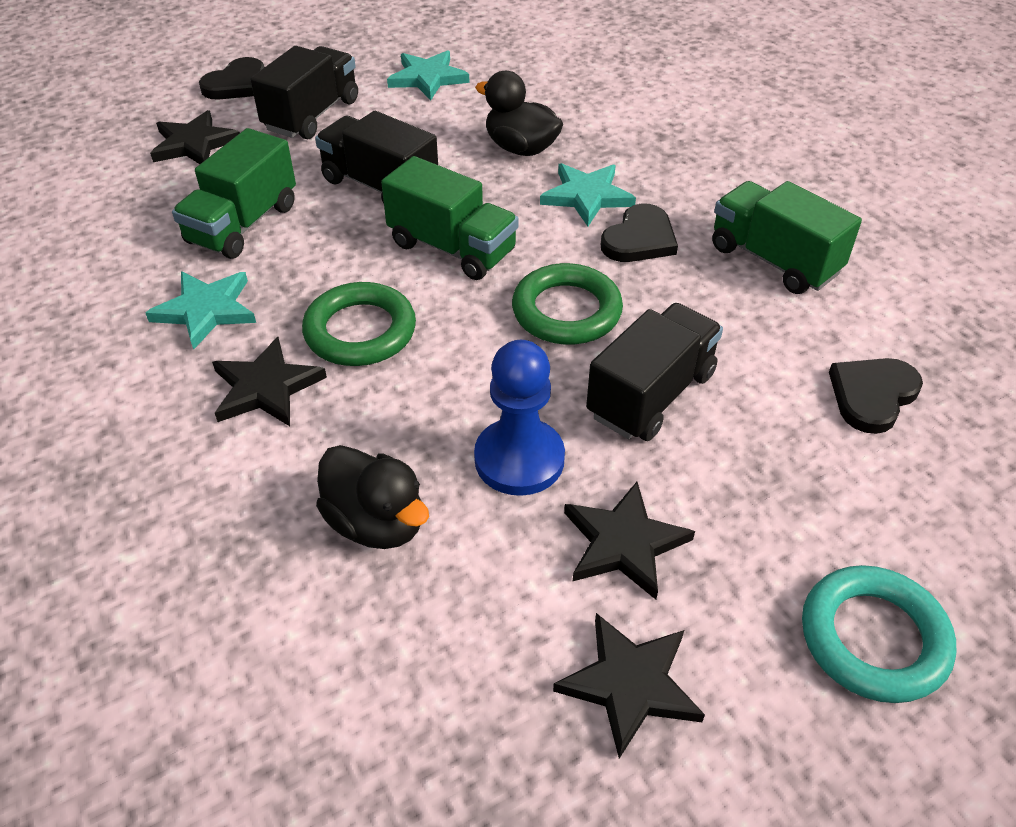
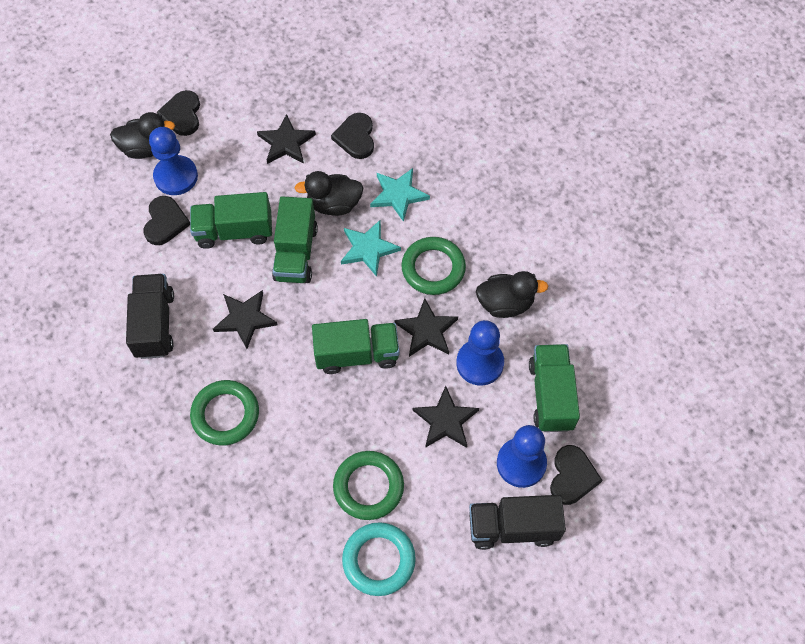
black duck: 2 -> 3
black heart: 3 -> 4
black truck: 3 -> 2
blue pawn: 1 -> 3
green ring: 2 -> 3
green truck: 3 -> 4
turquoise star: 3 -> 2

